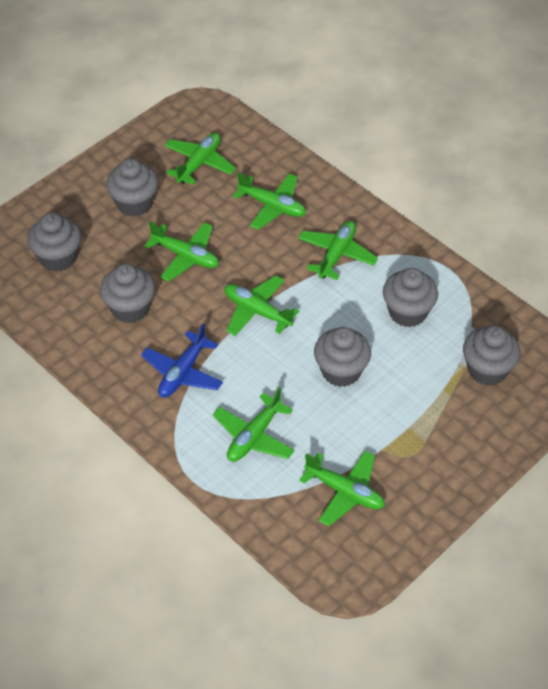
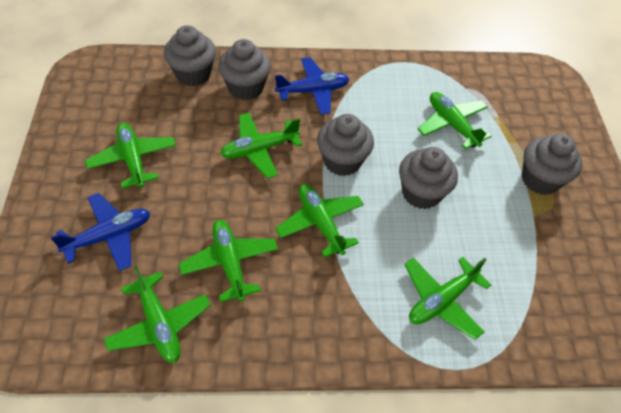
blue plane: 1 -> 2
grey cupcake: 6 -> 5

